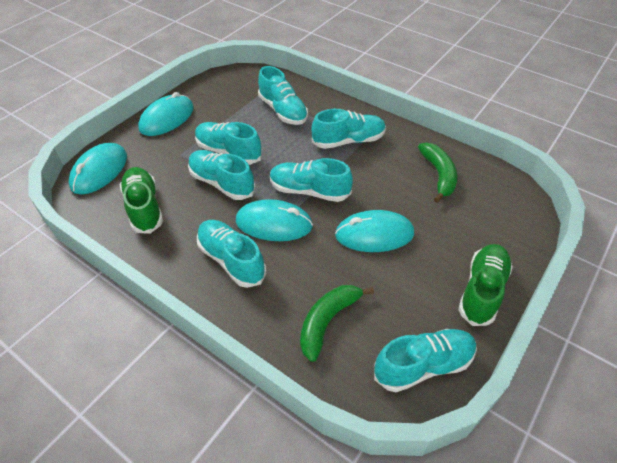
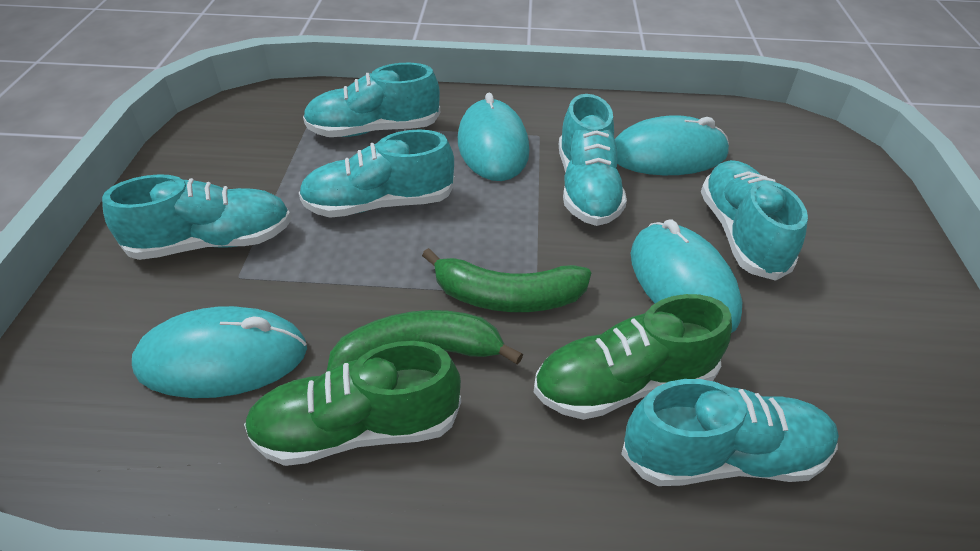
turquoise shoe: 7 -> 6

